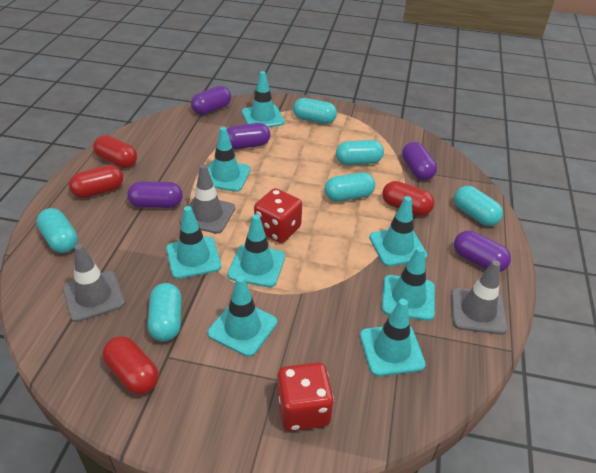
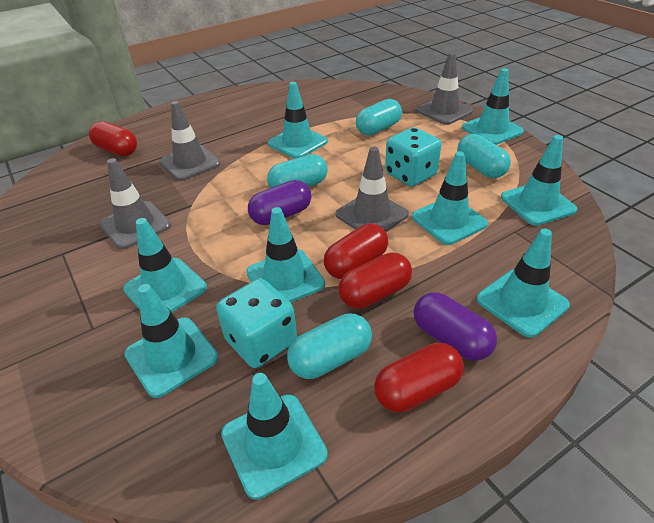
grey traffic cone: 3 -> 4
purple capsule: 5 -> 2
red dice: 2 -> 0
turquoise capsule: 6 -> 4
turquoise dice: 0 -> 2
turquoise traffic cone: 8 -> 9

